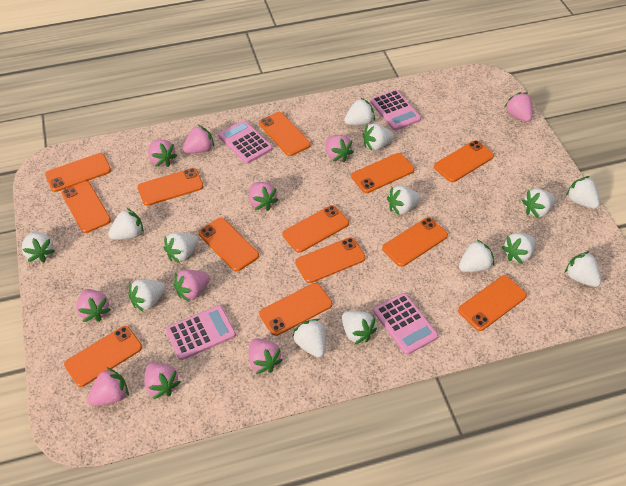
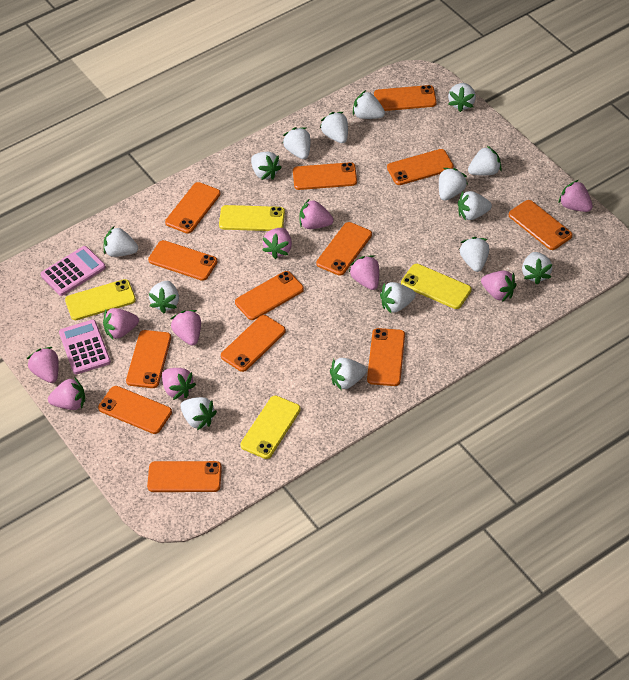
pink calculator: 4 -> 2
white strawberry: 14 -> 15
yellow phone: 0 -> 4

